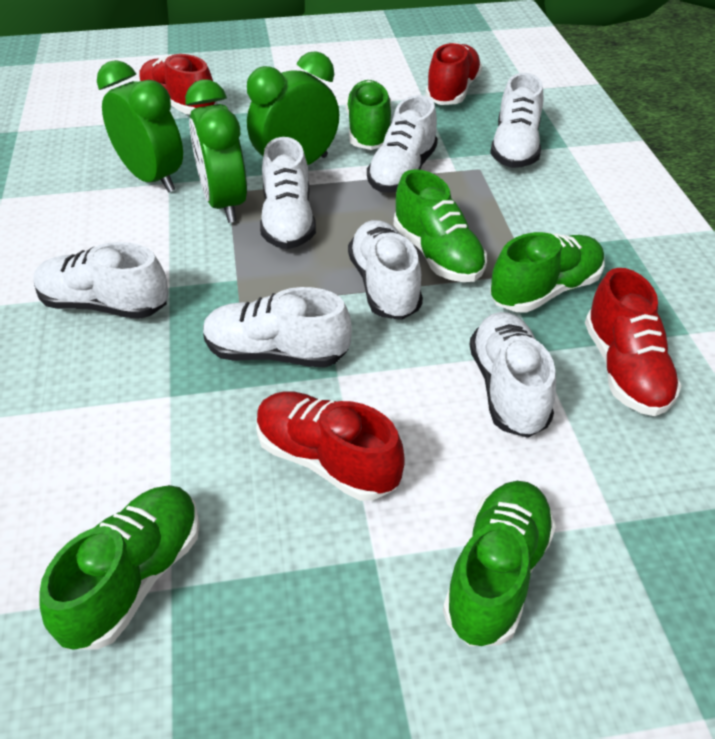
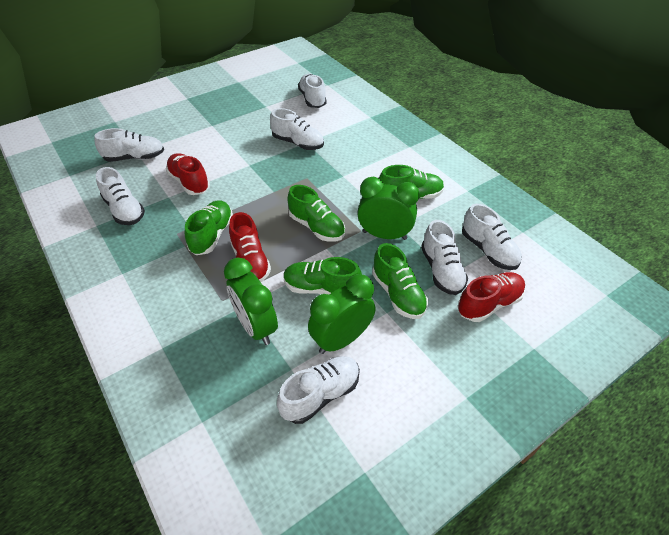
red shoe: 4 -> 3

